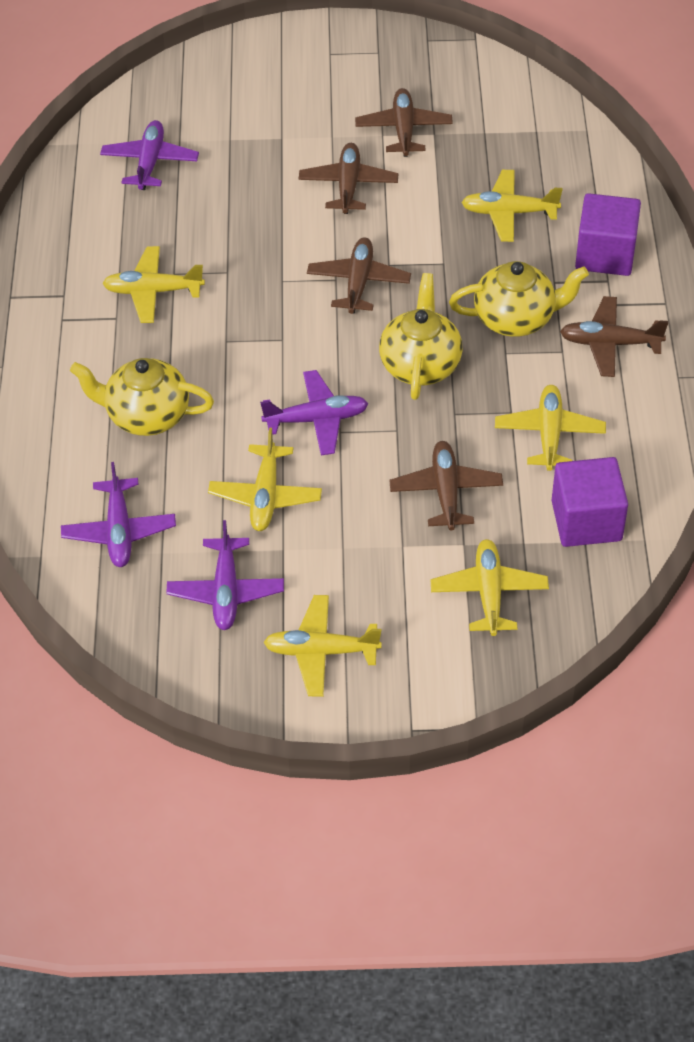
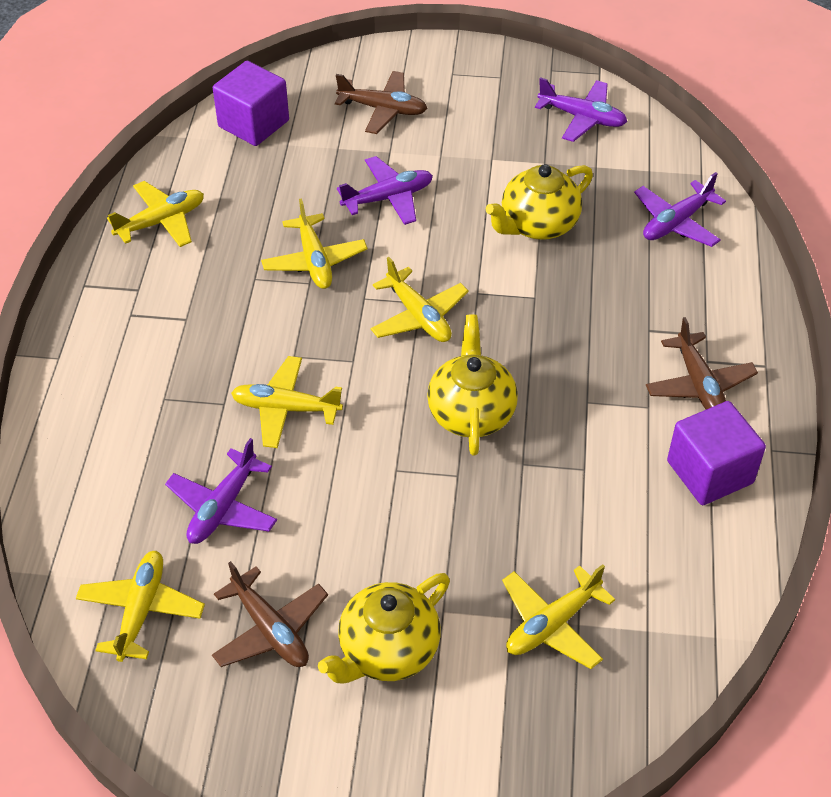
brown plane: 5 -> 3

